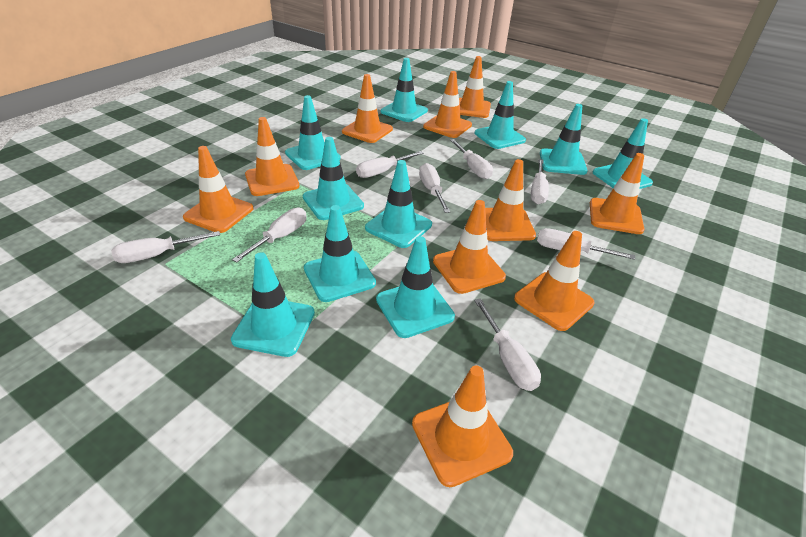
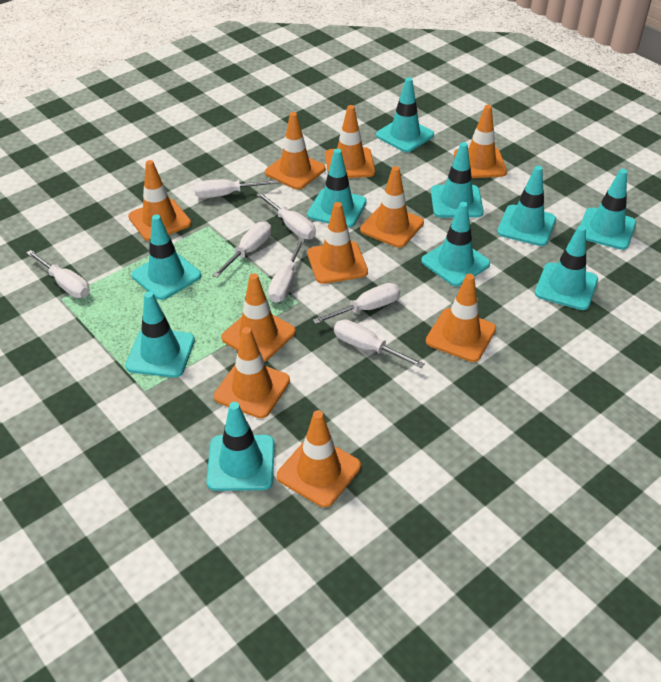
white screwdriver: 8 -> 7

